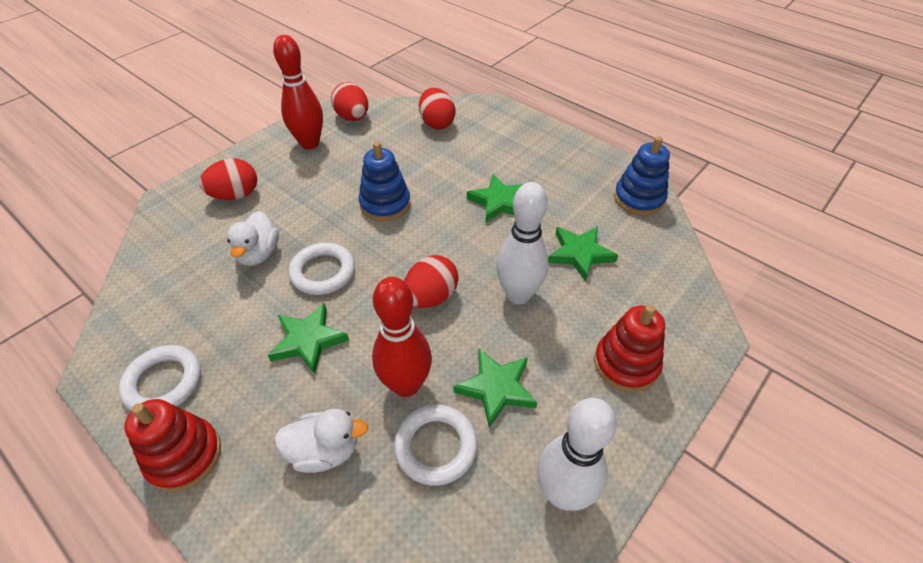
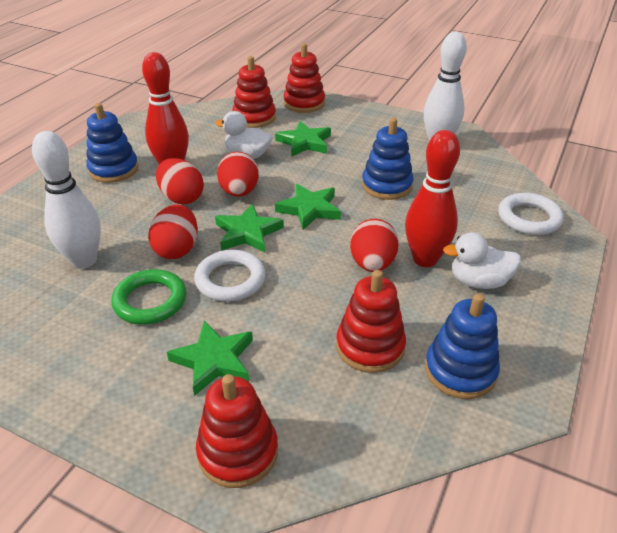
blue stacking toy: 2 -> 3
green ring: 0 -> 1
red stacking toy: 2 -> 4
white ring: 3 -> 2

